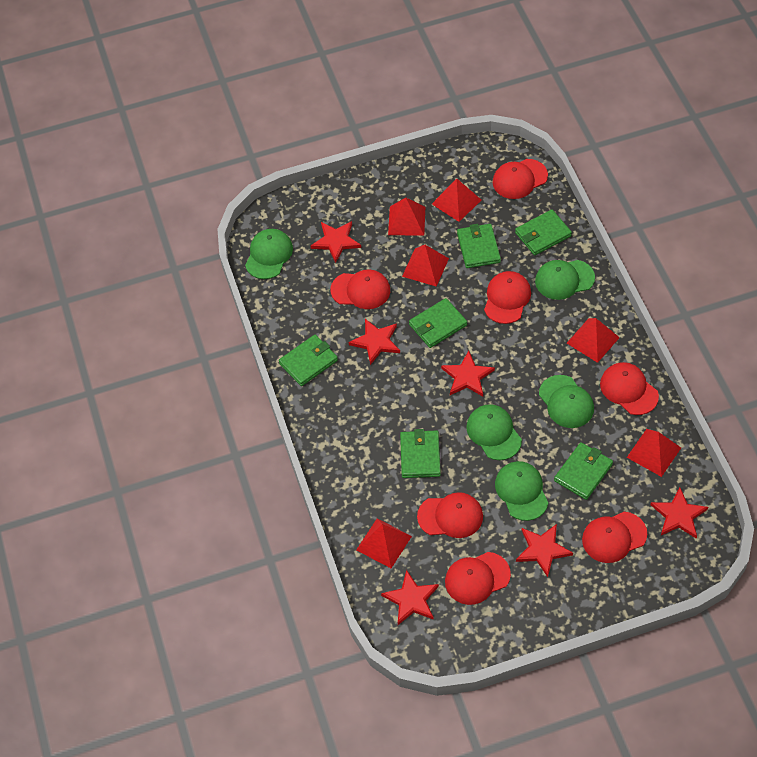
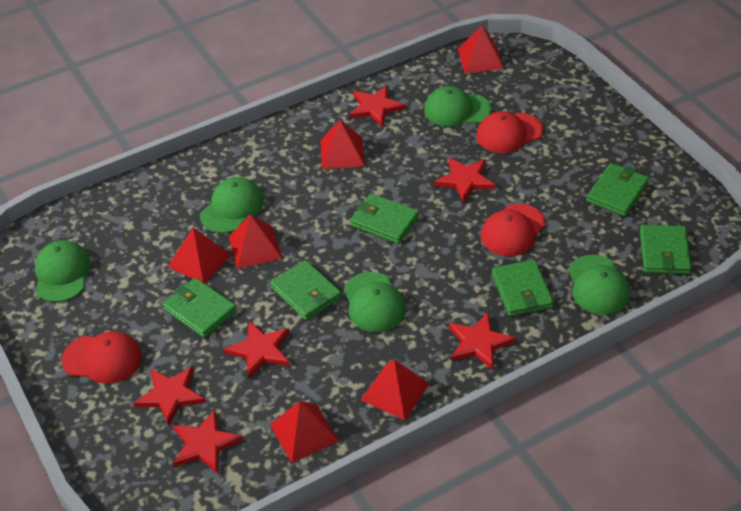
red cap: 7 -> 3

